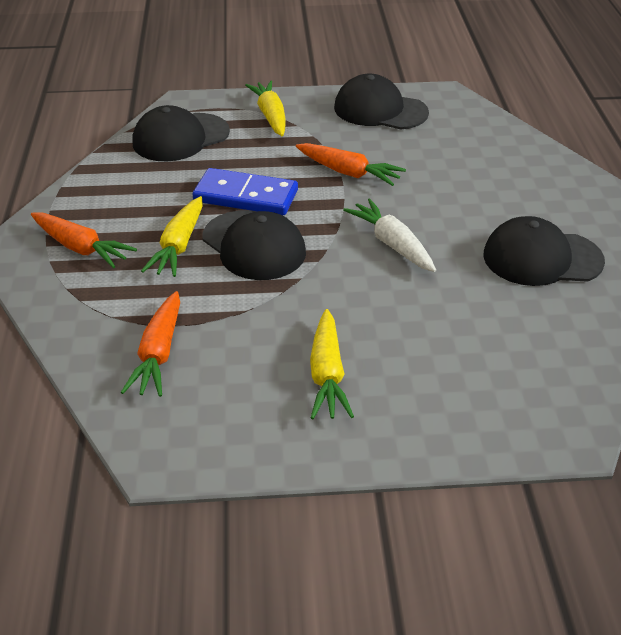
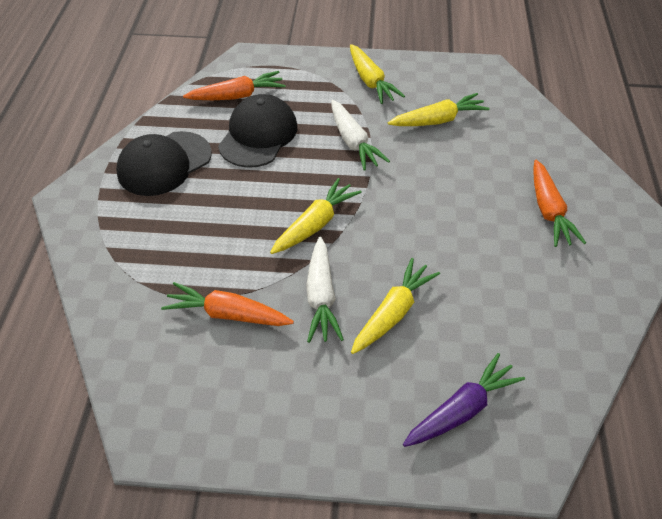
black cap: 4 -> 2
blue domino: 1 -> 0
purple carrot: 0 -> 1
white carrot: 1 -> 2
yellow carrot: 3 -> 4

